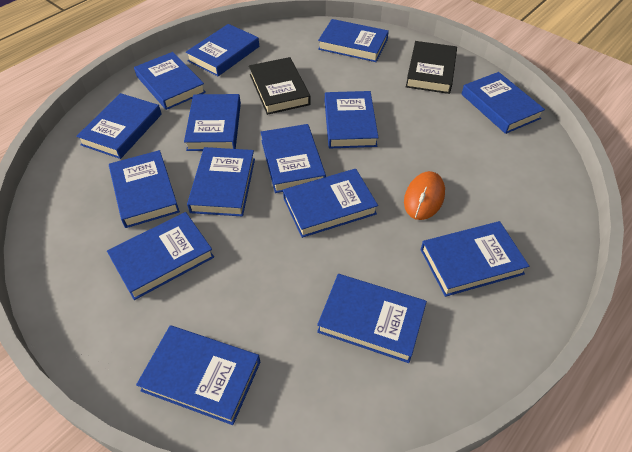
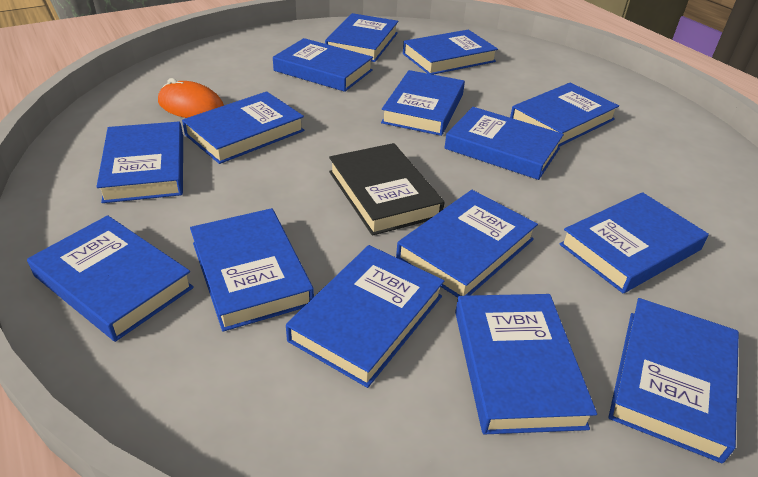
black book: 2 -> 1

